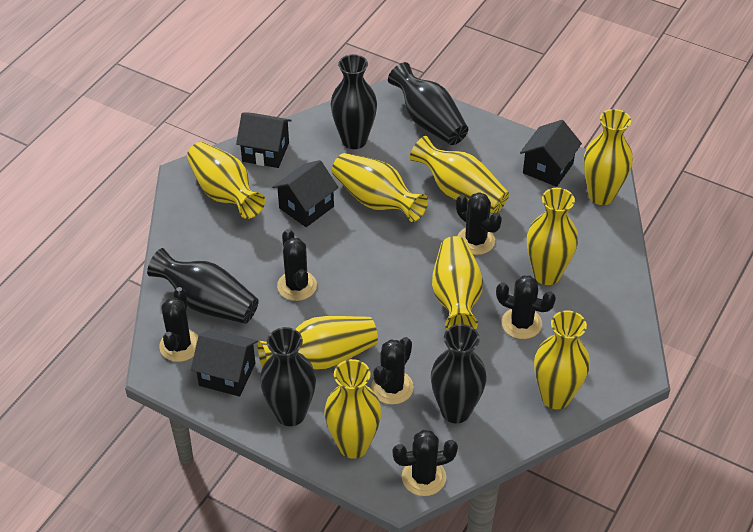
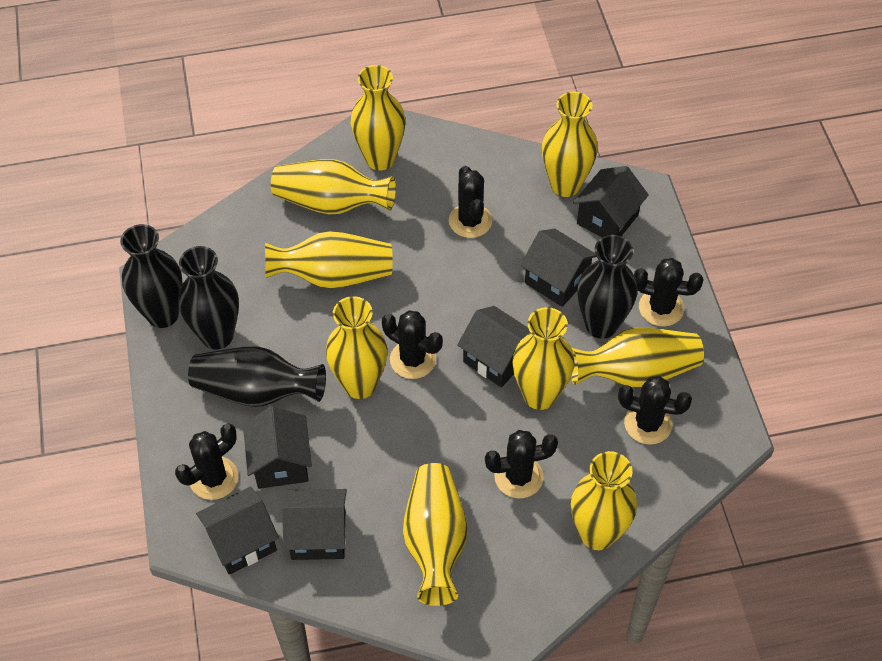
black house: 4 -> 6
black vase: 5 -> 4

